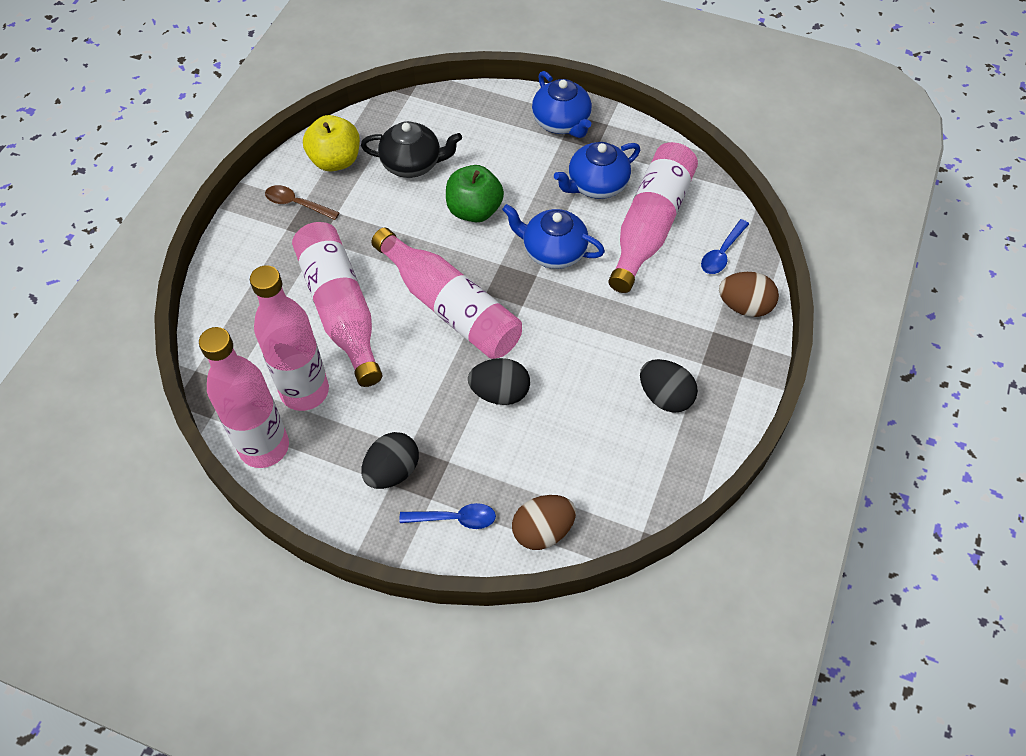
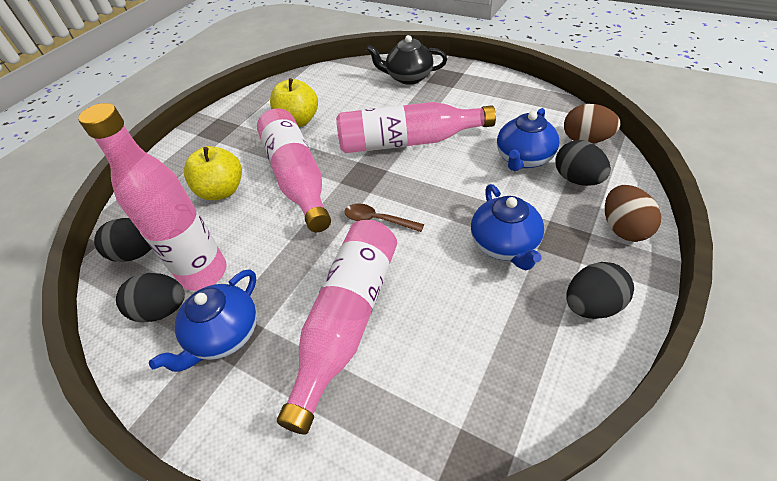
black egg: 3 -> 4
blue spoon: 2 -> 0
green apple: 1 -> 0
pink bottle: 5 -> 4
yellow apple: 1 -> 2

